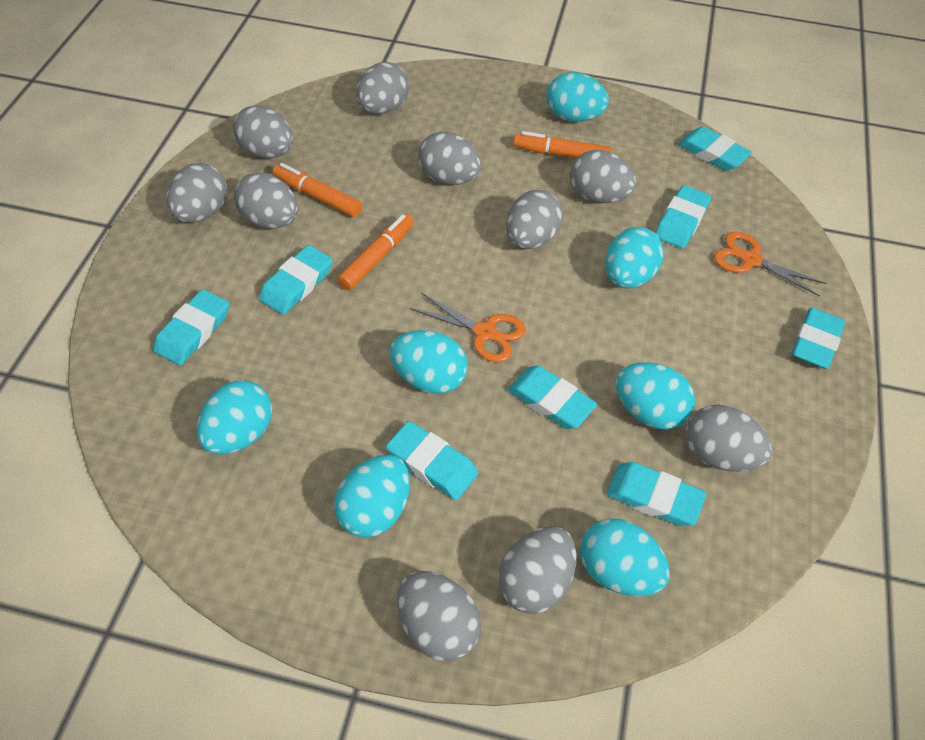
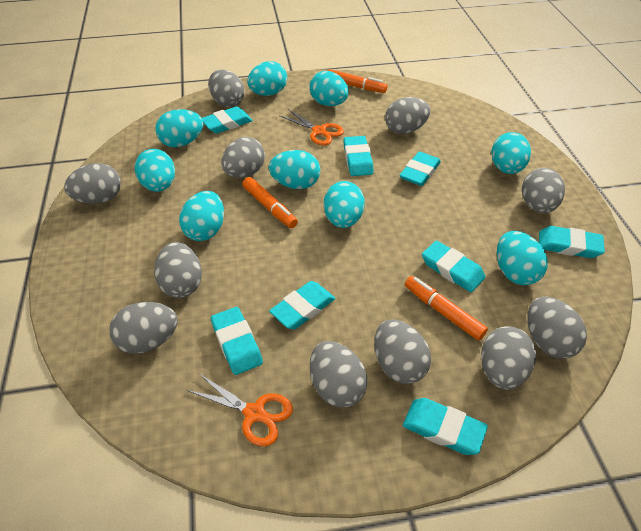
grey egg: 10 -> 11
turquoise egg: 7 -> 9

